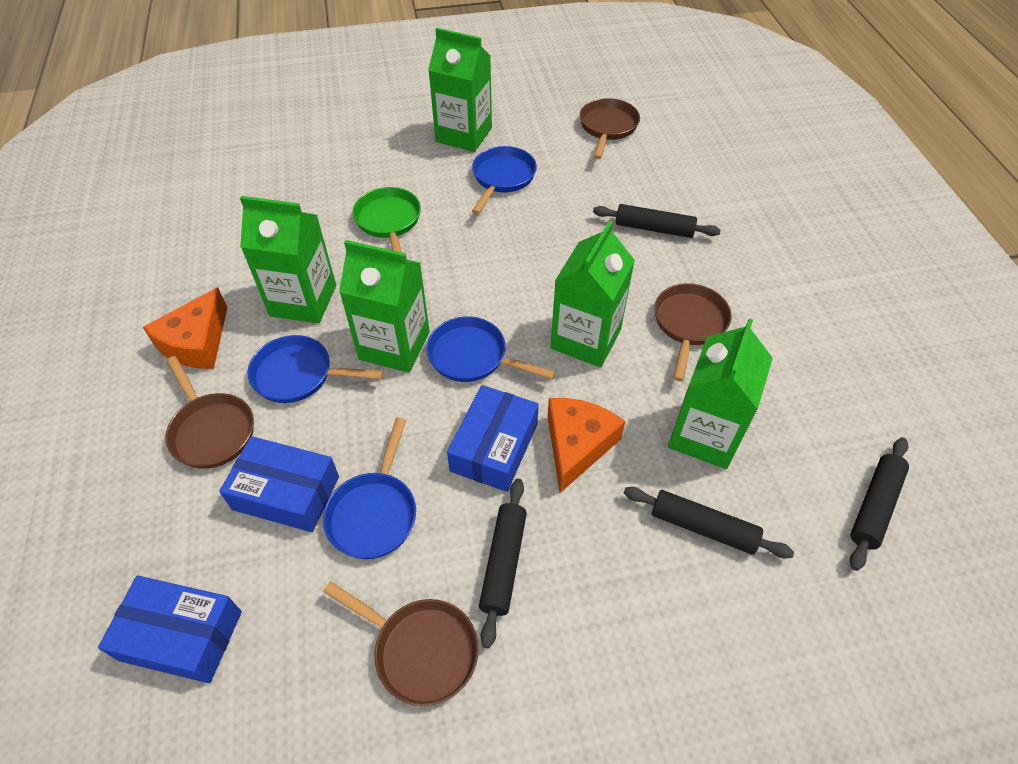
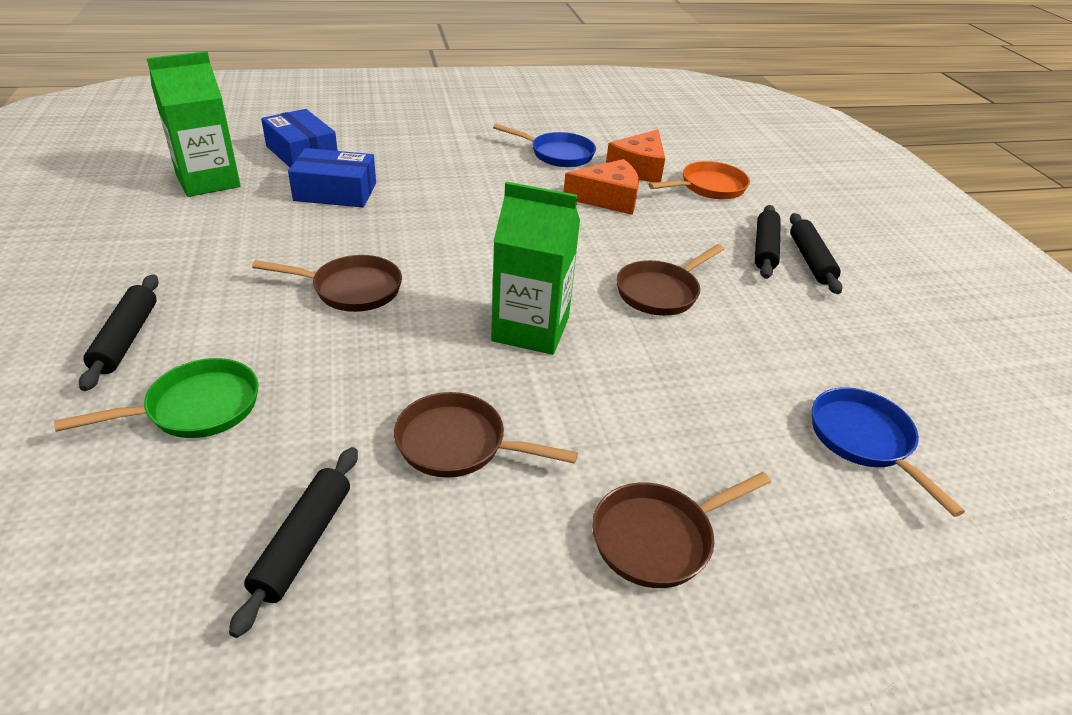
blue box: 3 -> 2
blue pan: 4 -> 2
green carton: 5 -> 2
orange pan: 0 -> 1

